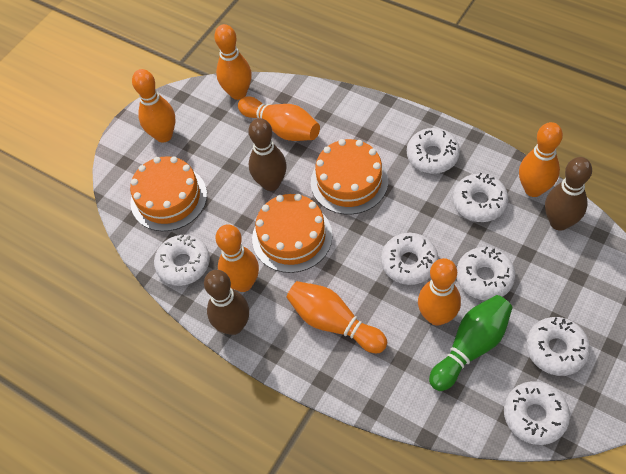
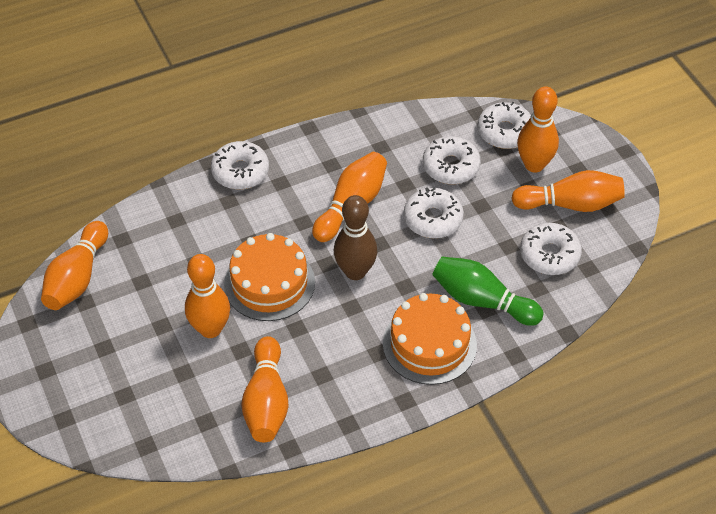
brown bowling pin: 3 -> 1
orange bowling pin: 7 -> 6
orange cake: 3 -> 2
white donut: 7 -> 5

